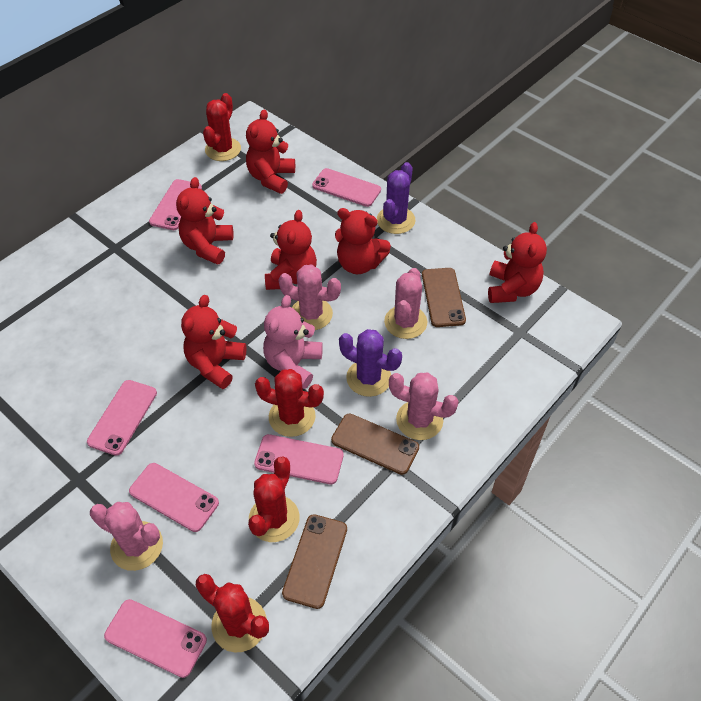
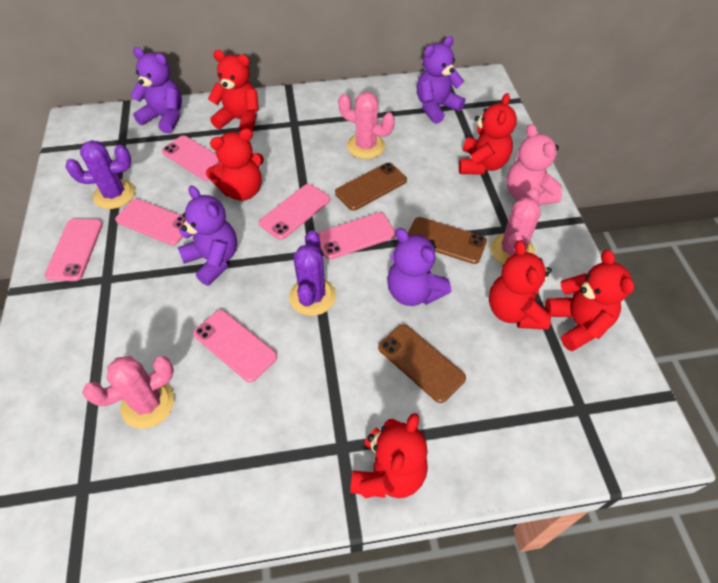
pink cactus: 4 -> 3
purple teddy bear: 0 -> 4
red cactus: 4 -> 0

